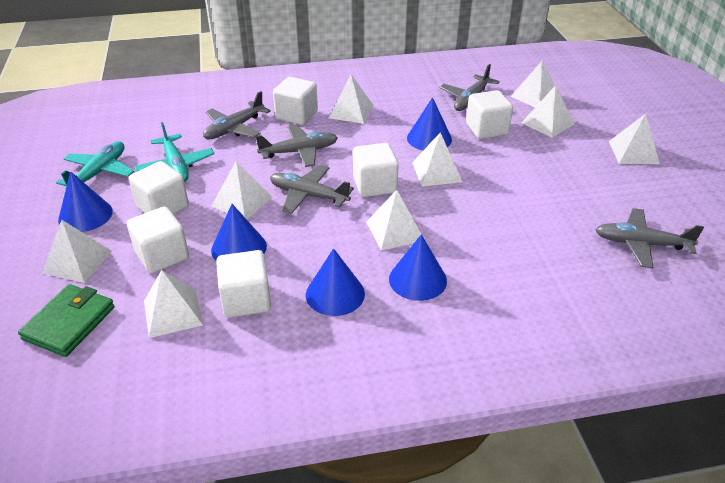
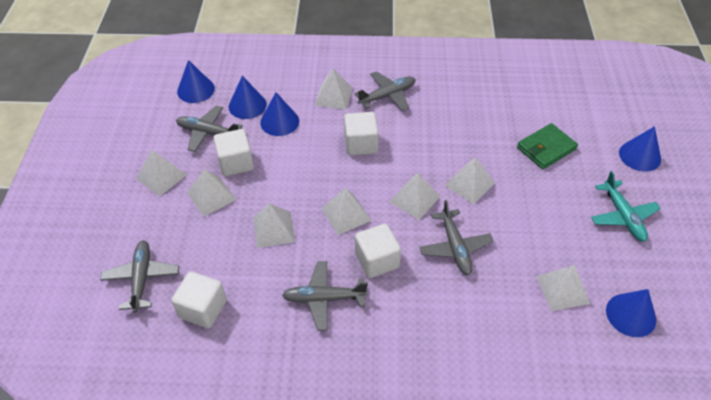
turquoise plane: 2 -> 1
white cube: 6 -> 4
white pyramid: 9 -> 8

